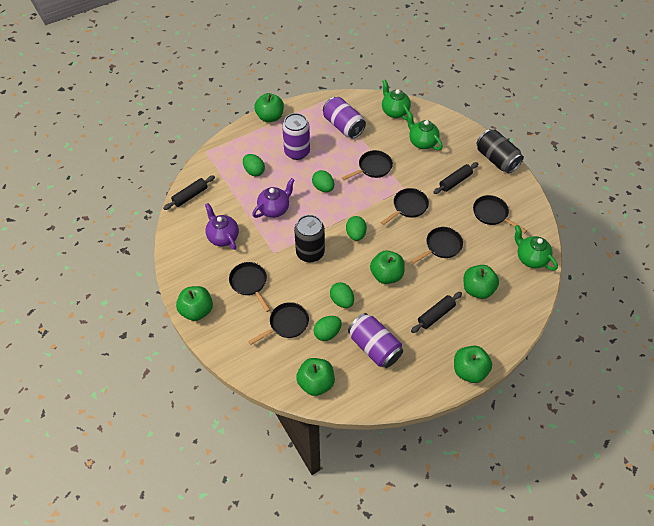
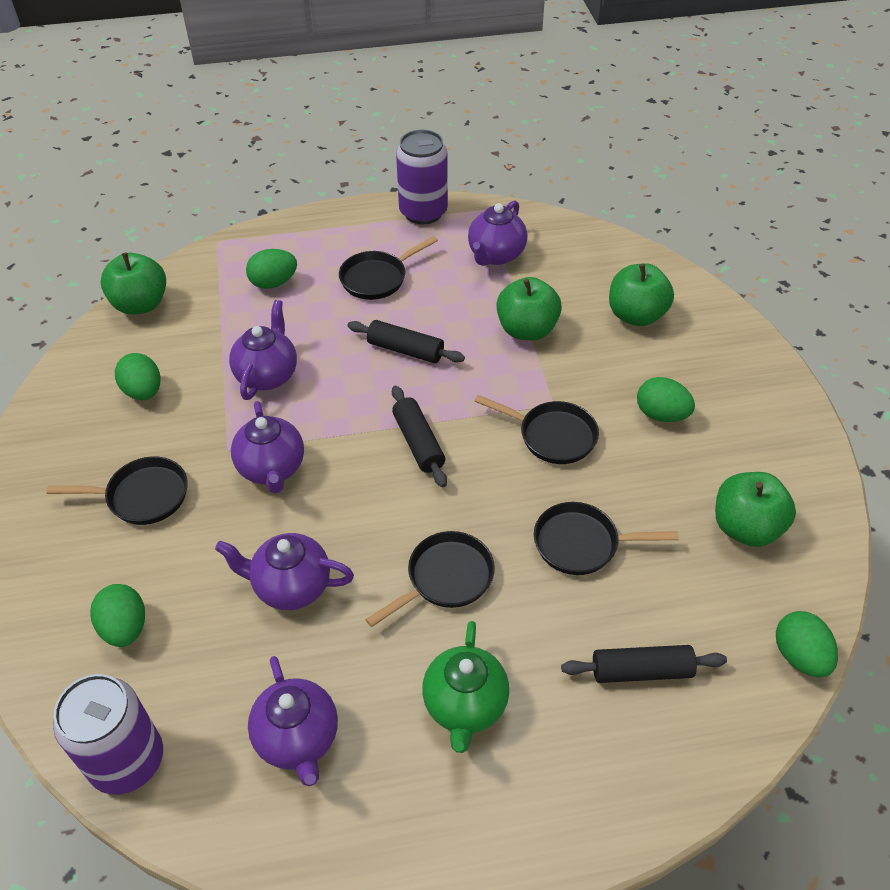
black can: 2 -> 0
black pan: 6 -> 5
green apple: 6 -> 4
green teapot: 3 -> 1
purple can: 3 -> 2
purple teapot: 2 -> 5

